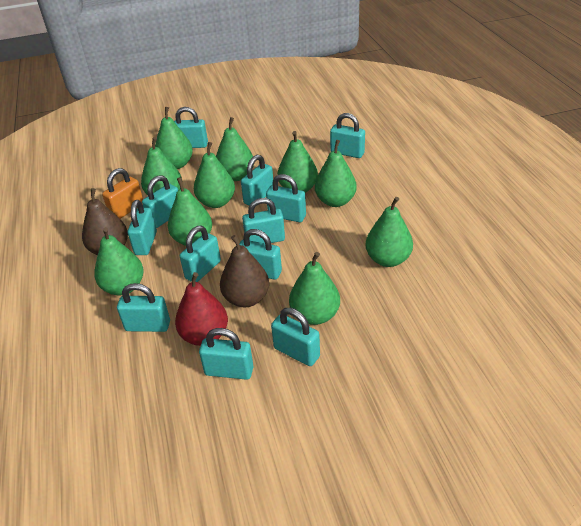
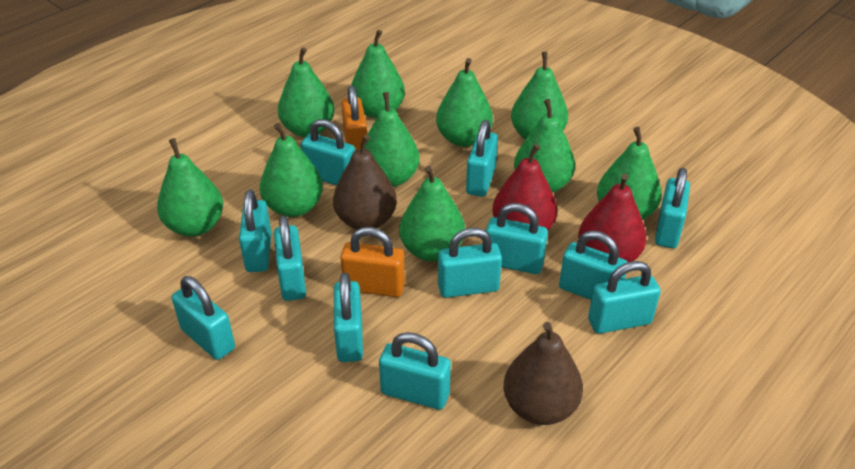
orange padlock: 1 -> 2
red pear: 1 -> 2

